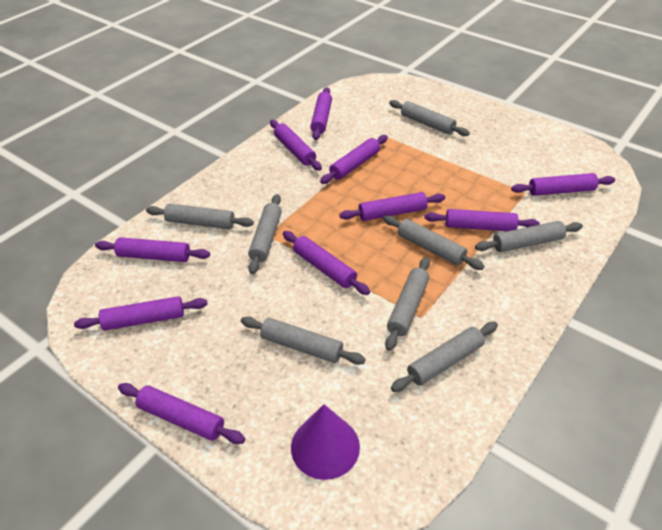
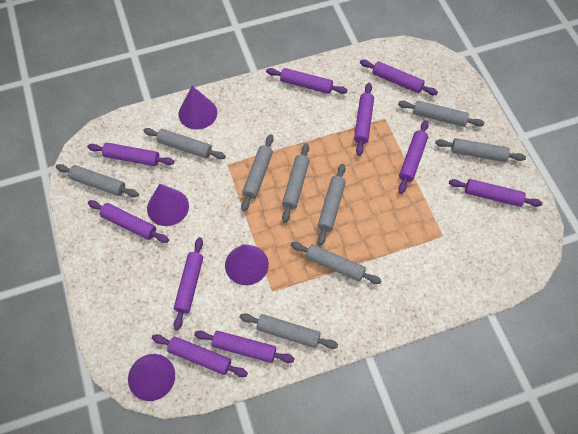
grey rolling pin: 8 -> 9
purple cone: 1 -> 4

